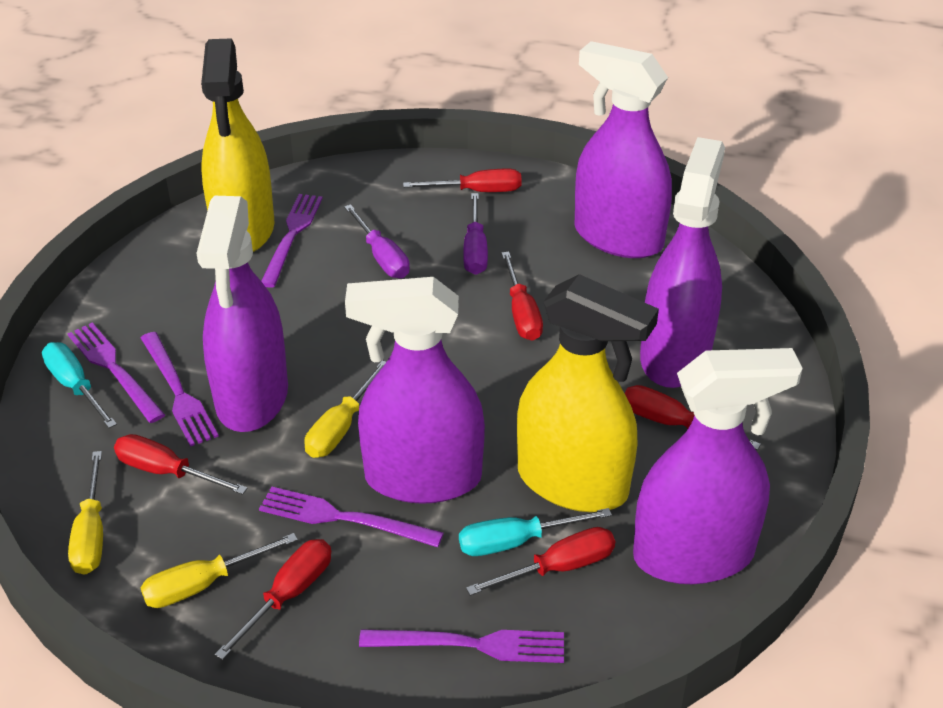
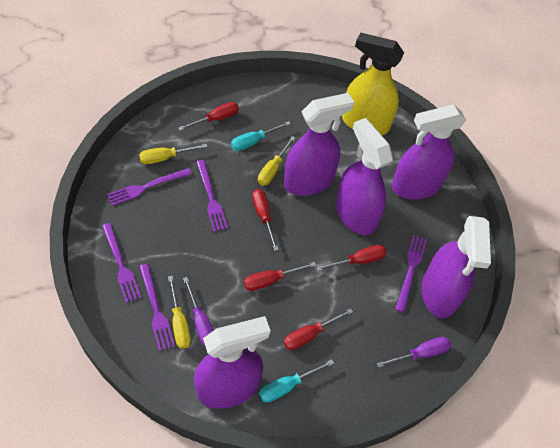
red screwdriver: 6 -> 5
yellow spray bottle: 2 -> 1

